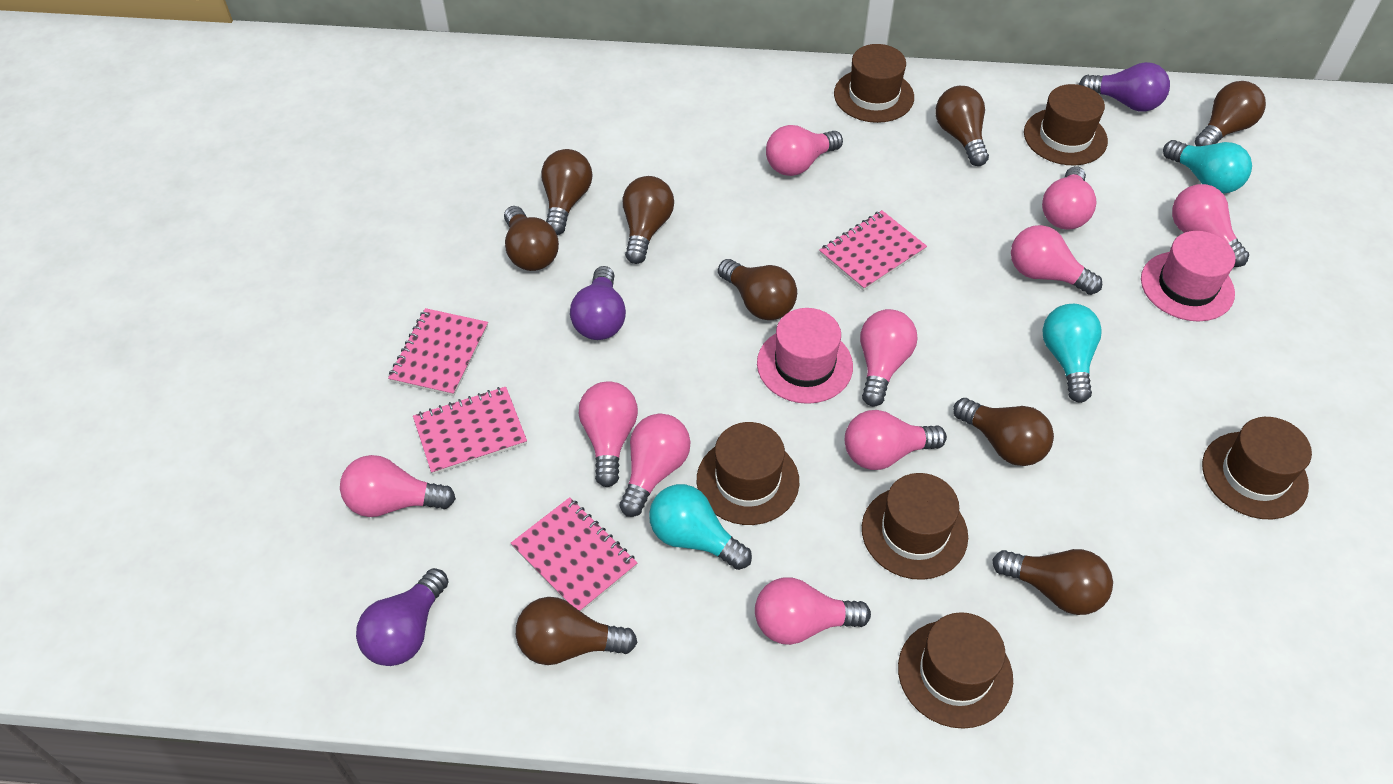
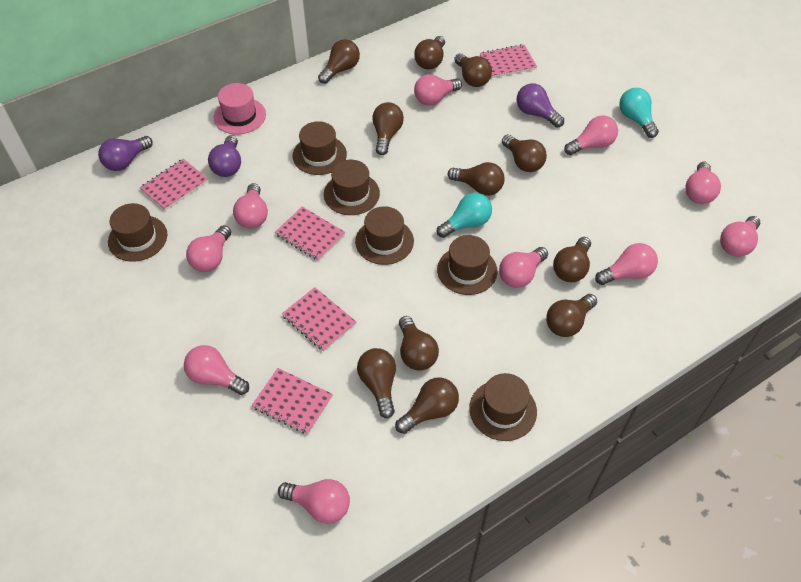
brown light bulb: 9 -> 11
pink hat: 2 -> 1
pink notebook: 4 -> 5
turquoise light bulb: 3 -> 2

